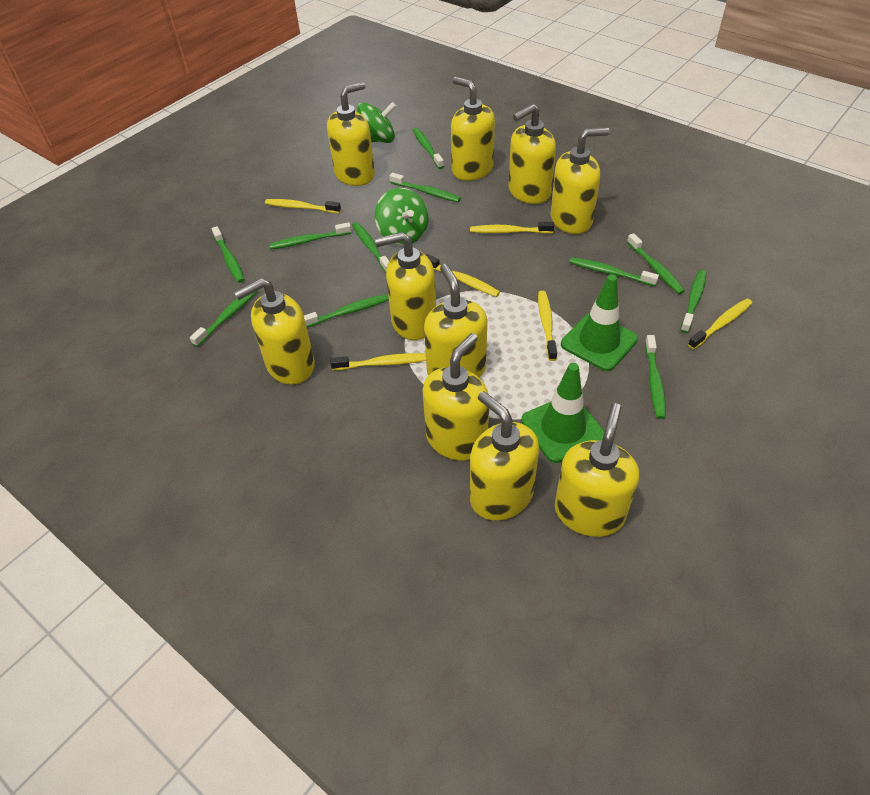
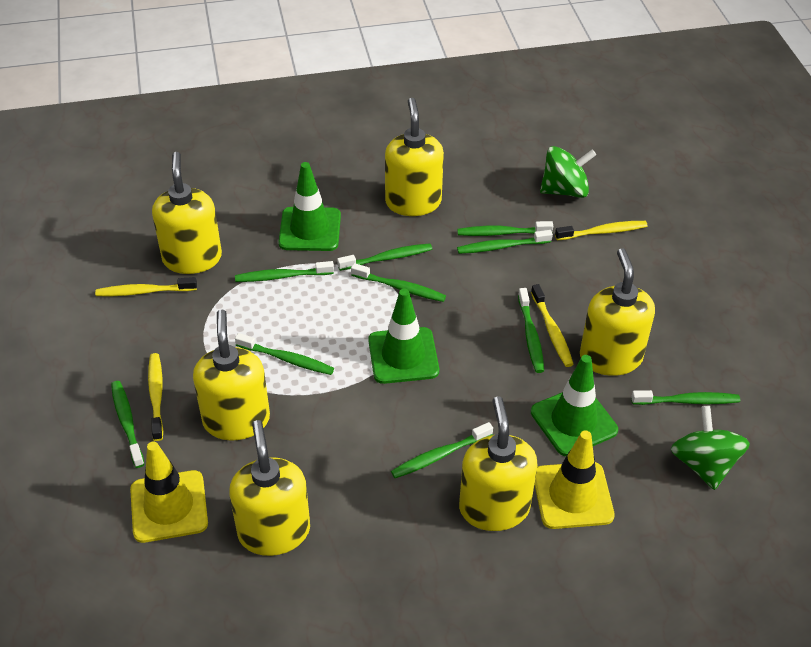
green toothbrush: 11 -> 10
green traffic cone: 2 -> 3
yellow soap dispenser: 10 -> 6
yellow toothbrush: 6 -> 4
yellow traffic cone: 0 -> 2

